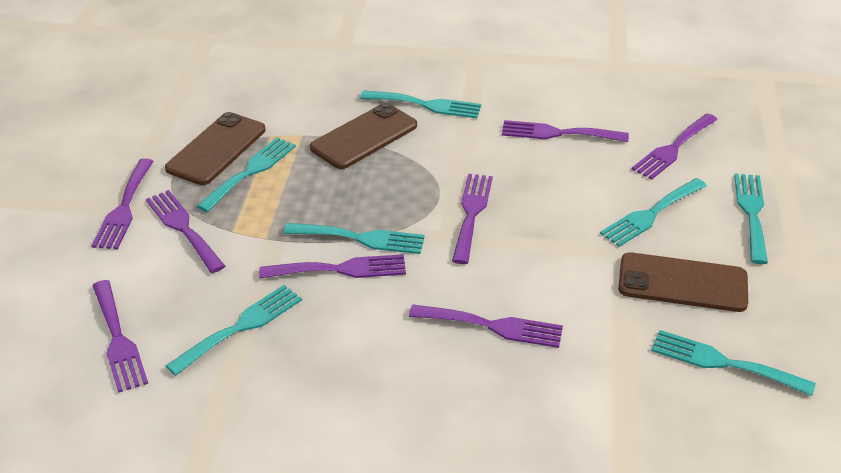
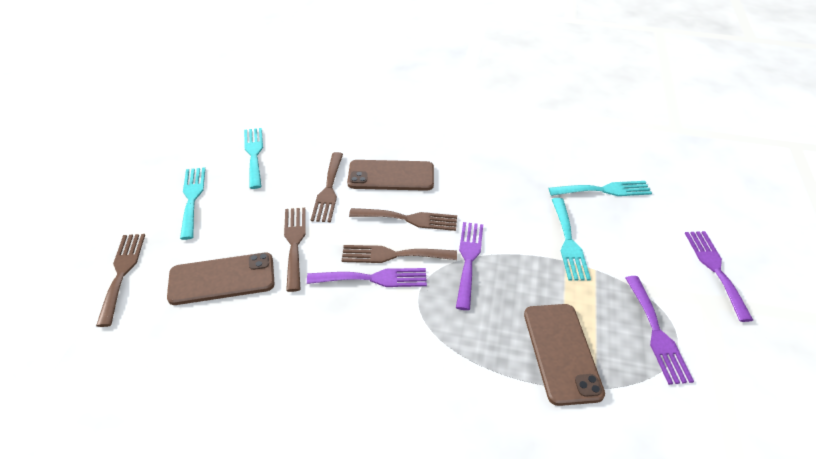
brown fork: 0 -> 5
purple fork: 8 -> 4
turquoise fork: 7 -> 4

